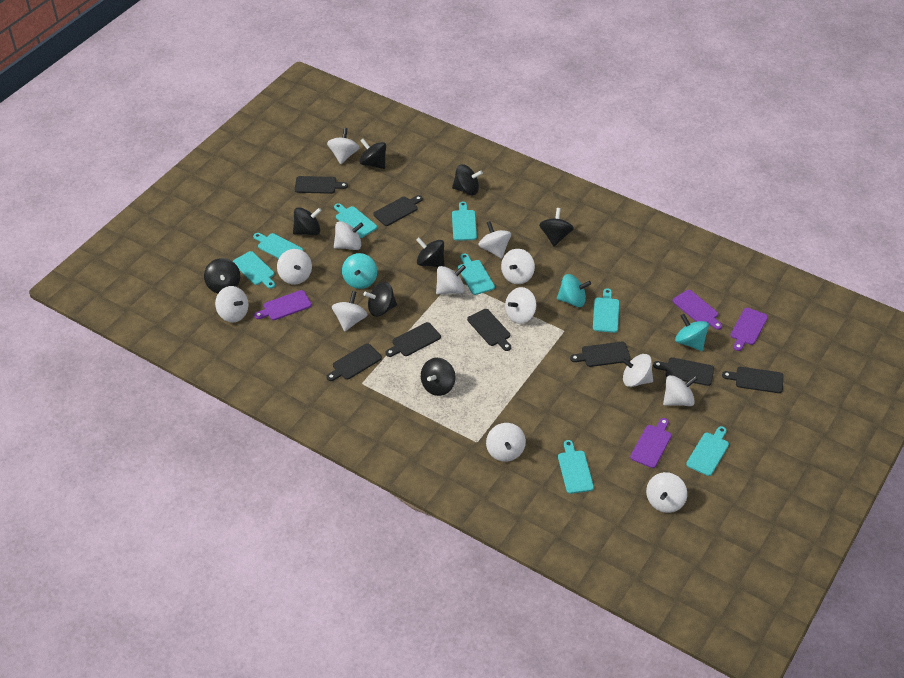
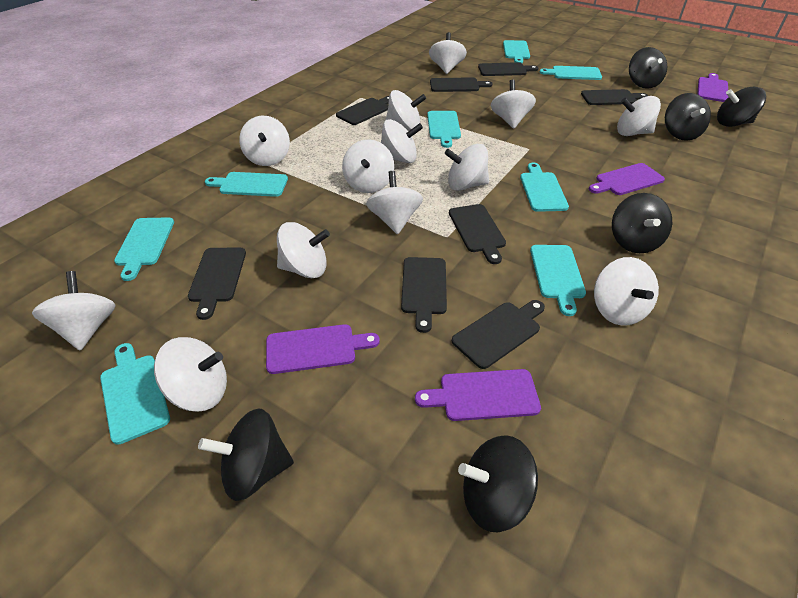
black spinning top: 8 -> 6
turquoise spinning top: 3 -> 0

